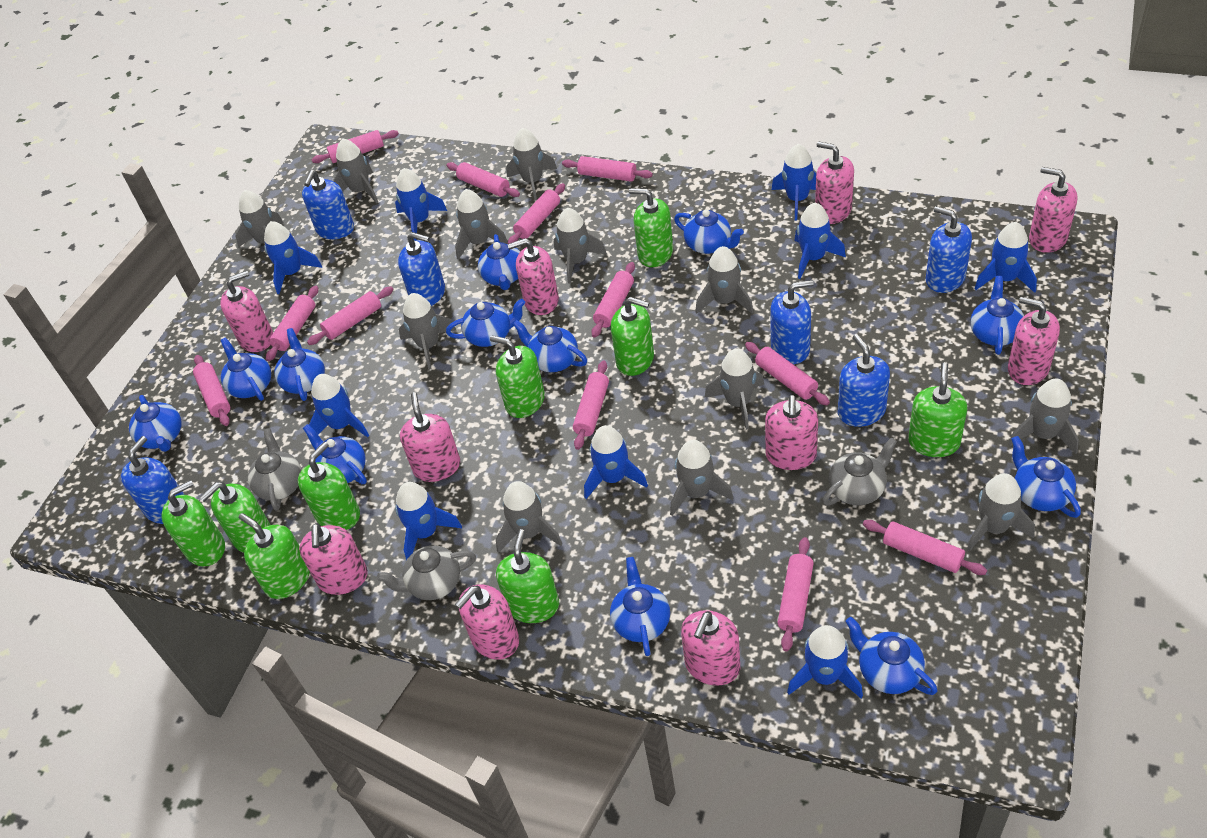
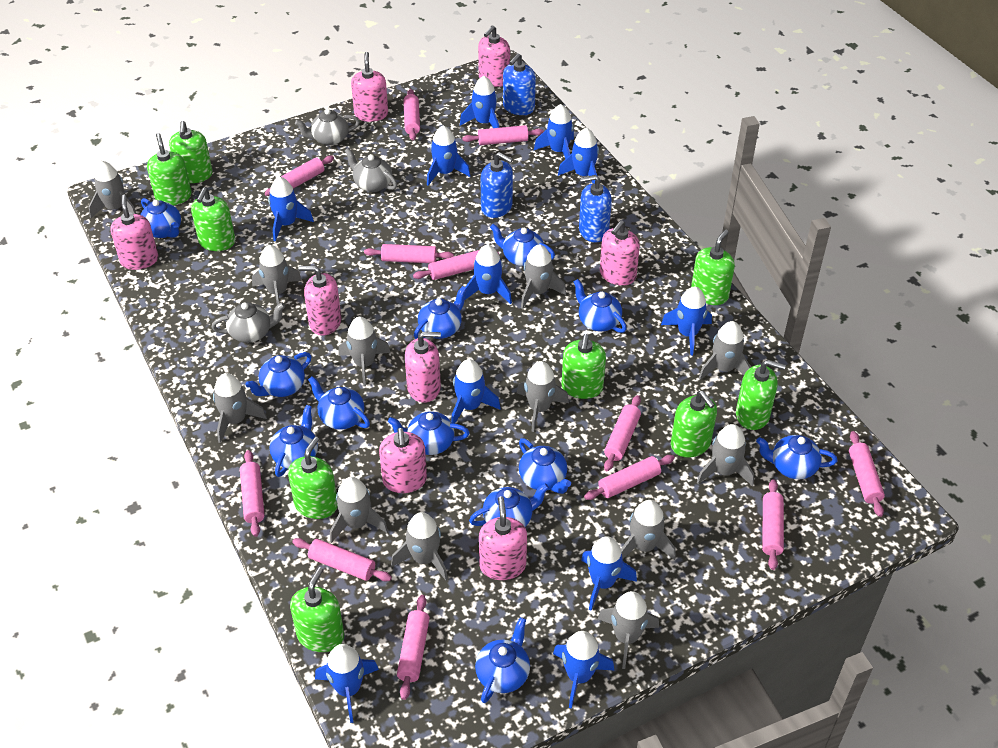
blue rocket: 9 -> 11
blue soap dispenser: 6 -> 3
pink soap dispenser: 10 -> 8

